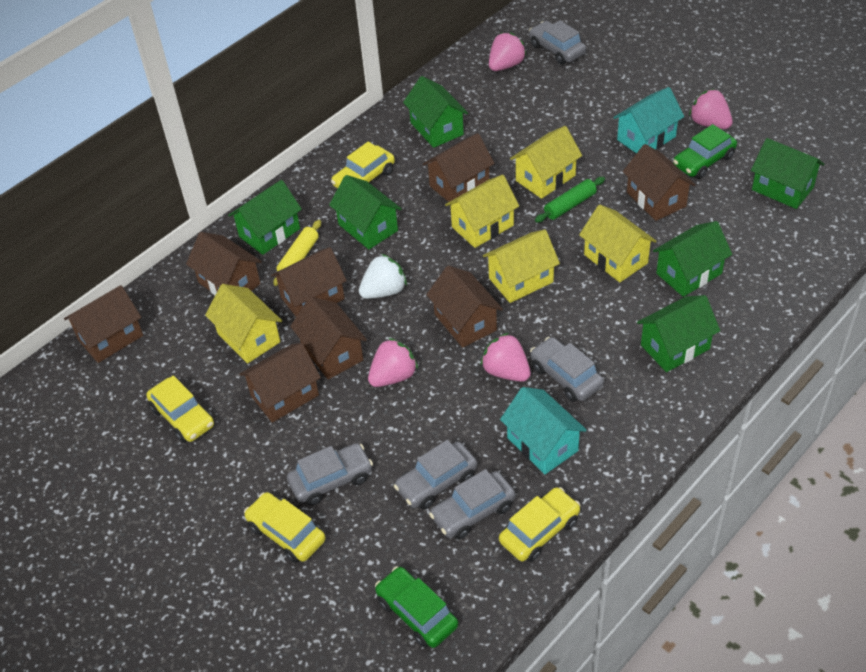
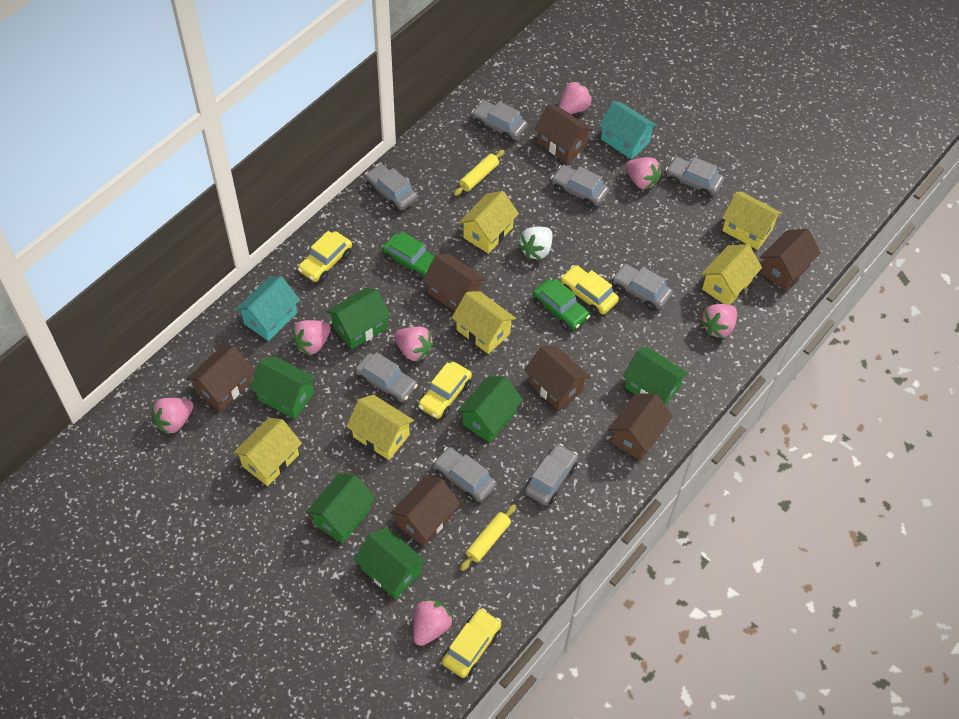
brown house: 8 -> 7
green rolling pin: 1 -> 0
grey car: 5 -> 8
pink strawberry: 4 -> 7
yellow house: 5 -> 6
yellow rolling pin: 1 -> 2

